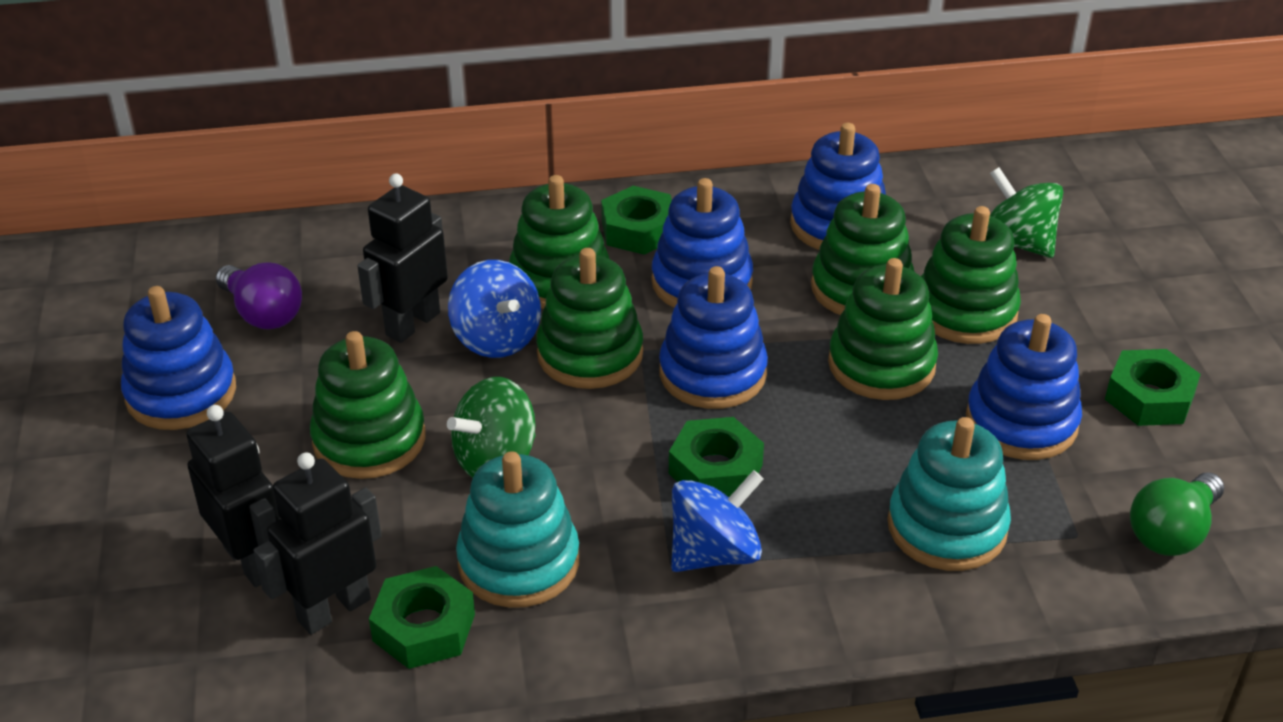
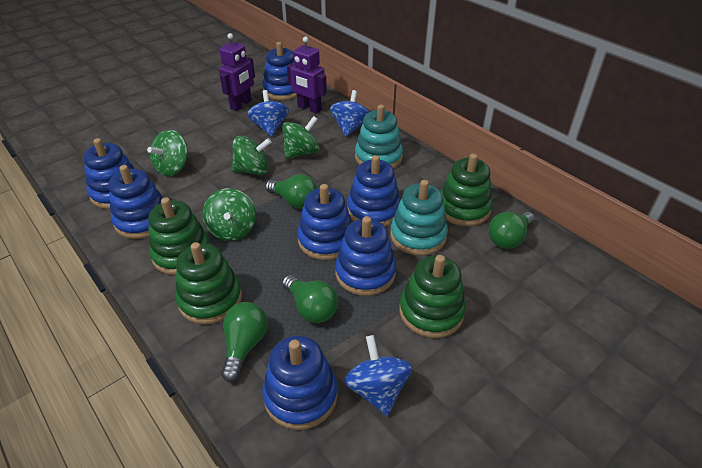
black robot: 3 -> 0
blue spinning top: 2 -> 3
blue stacking toy: 5 -> 7
green light bulb: 1 -> 4
green nut: 4 -> 0
green spinning top: 2 -> 4
green stacking toy: 6 -> 4
purple light bulb: 1 -> 0
purple robot: 0 -> 2

